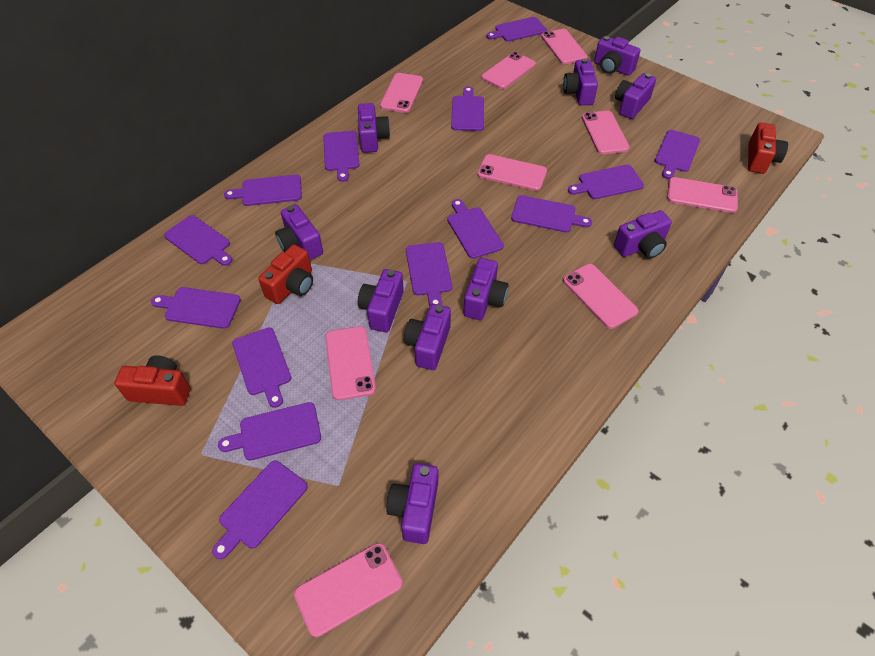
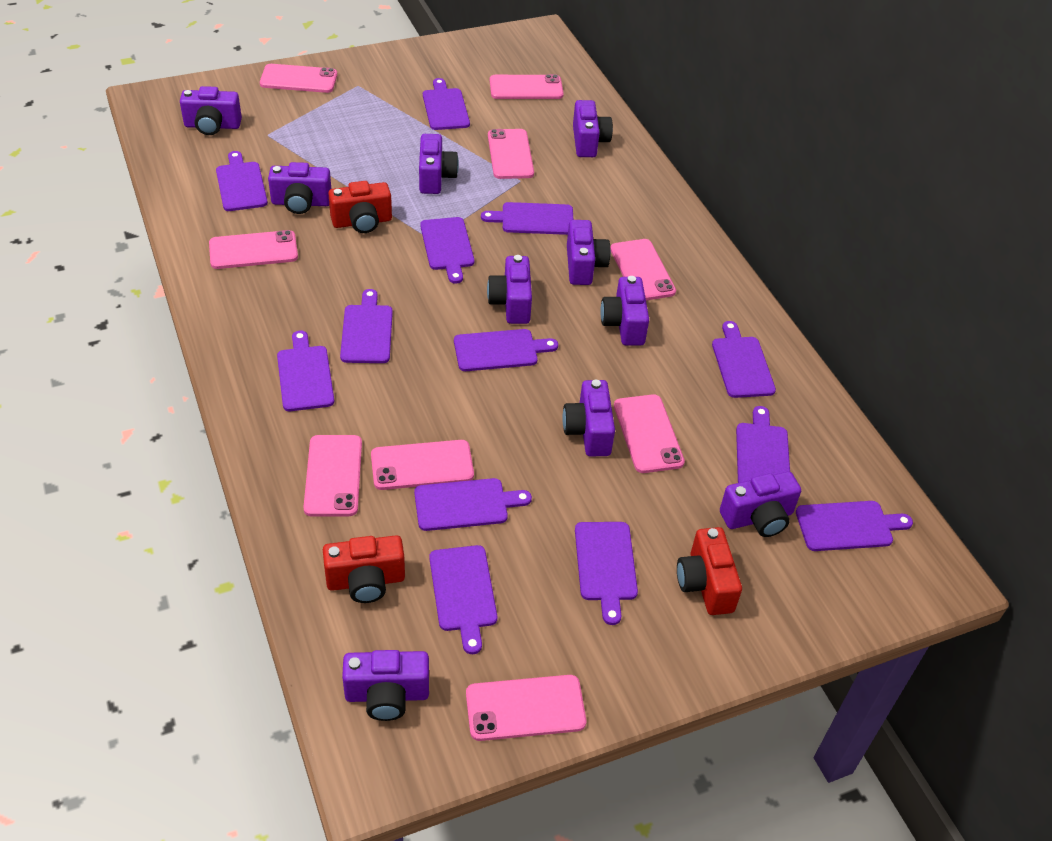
purple cutting board: 14 -> 13

